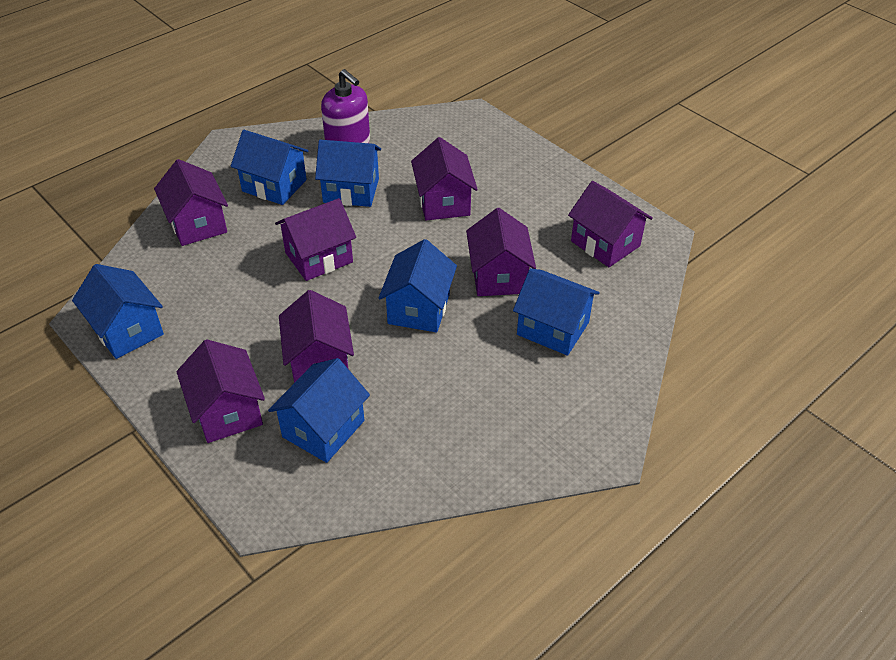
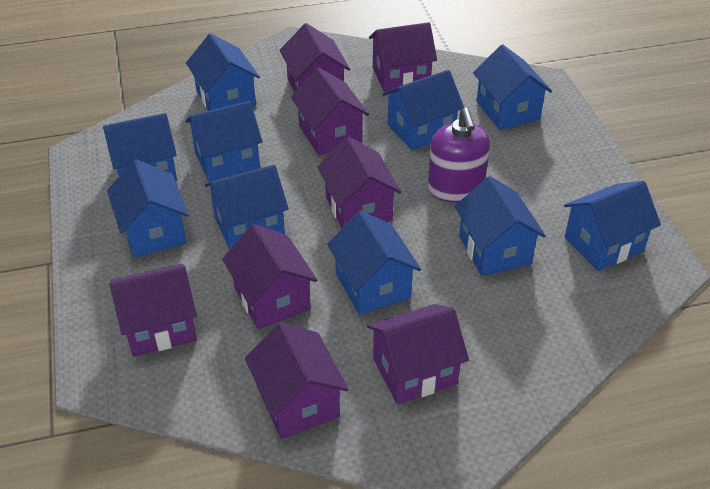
blue house: 6 -> 10
purple house: 7 -> 8

